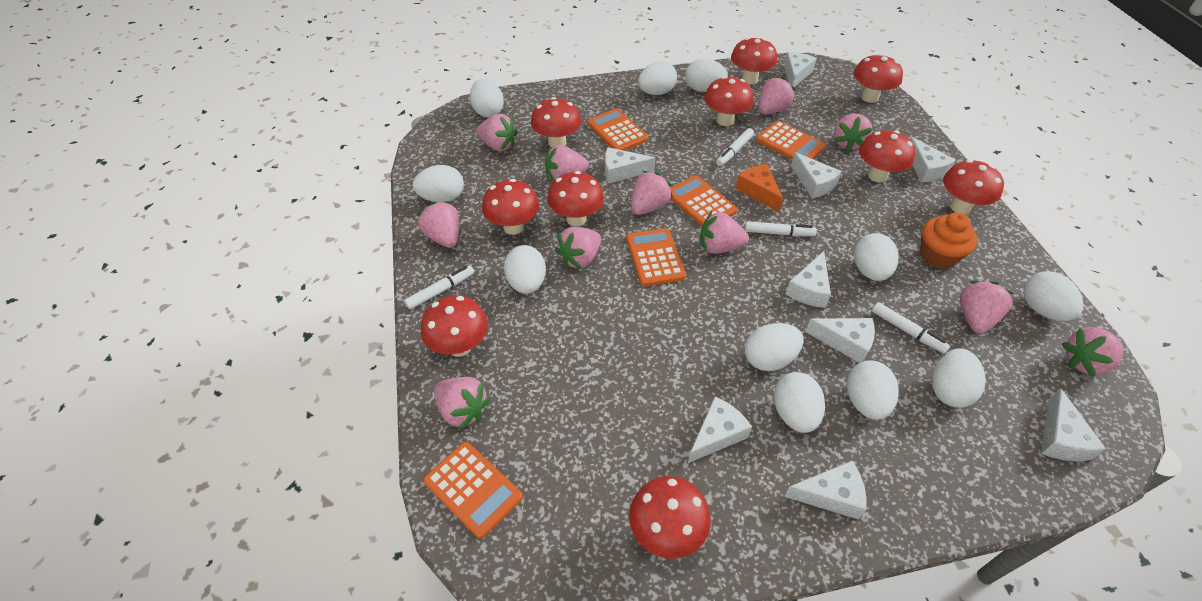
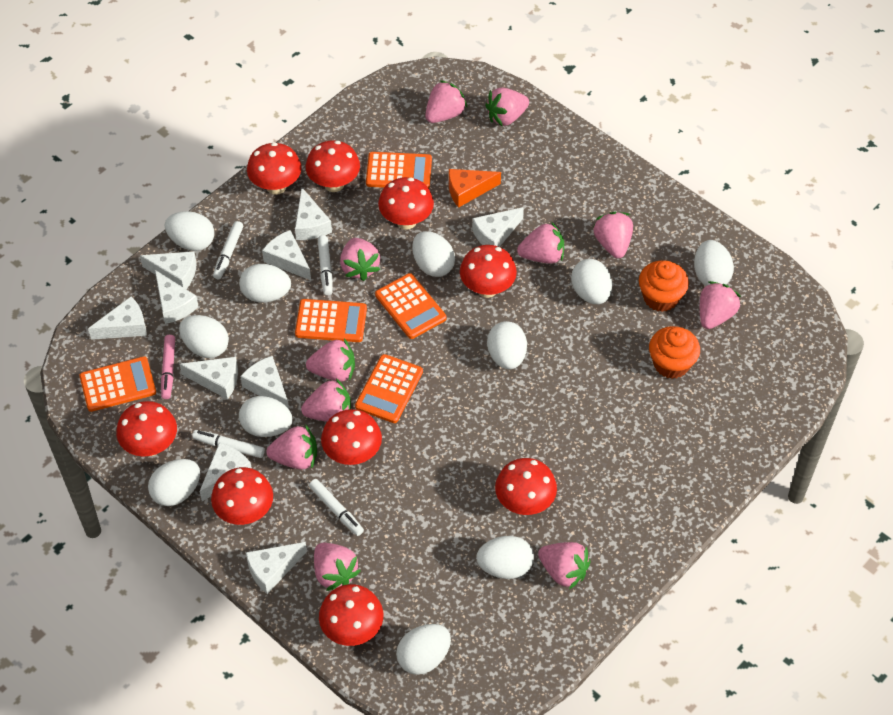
orange cupcake: 1 -> 2
pink marker: 0 -> 1
red mushroom: 10 -> 9
white cheese: 9 -> 10

